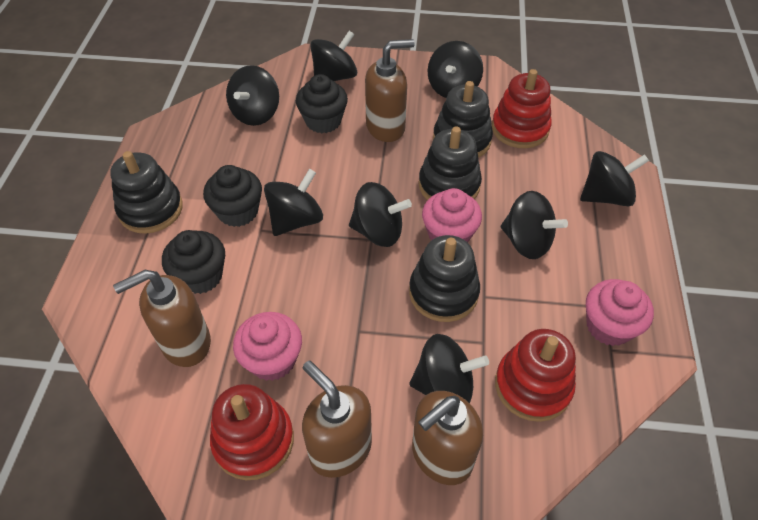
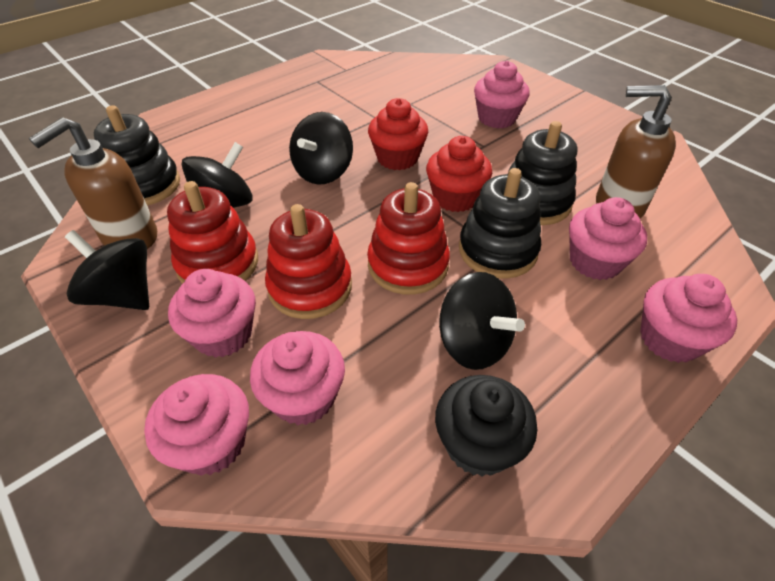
black cupcake: 3 -> 1
black spinning top: 8 -> 4
black stacking toy: 4 -> 3
brown soap dispenser: 4 -> 2
pink cupcake: 3 -> 6
red cupcake: 0 -> 2

